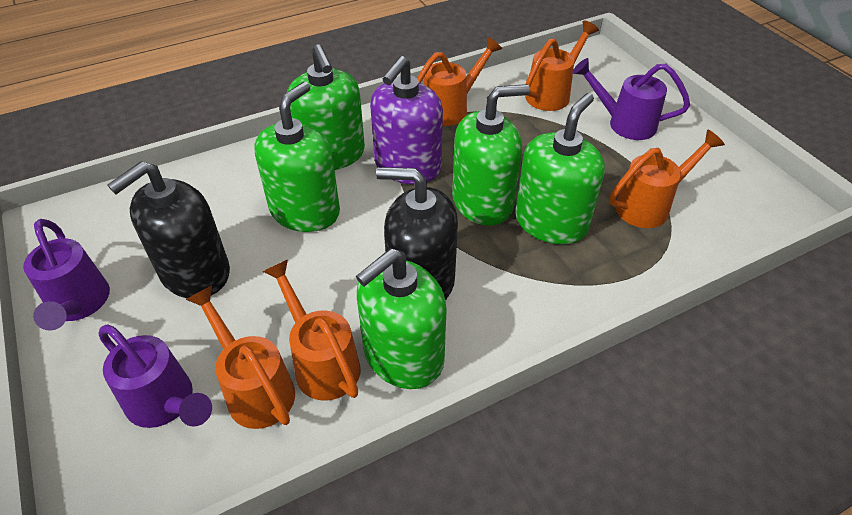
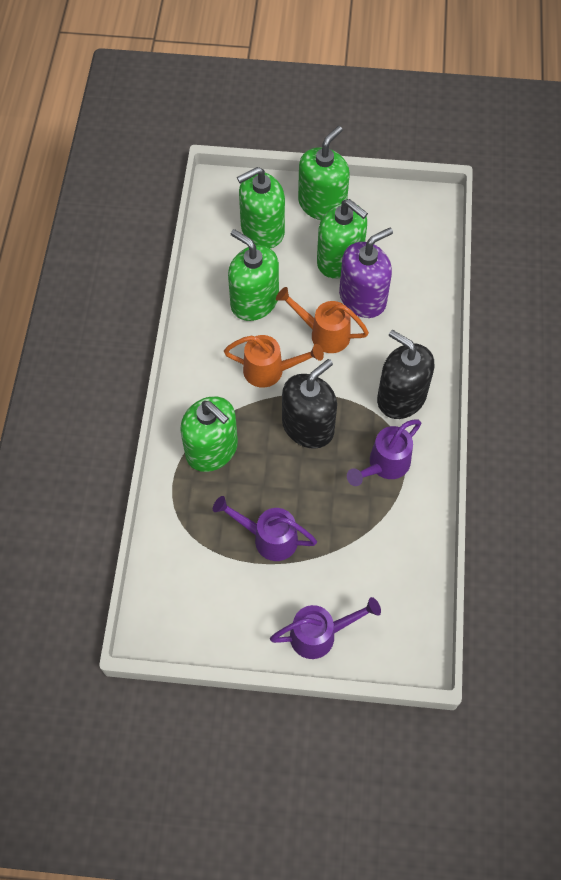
orange watering can: 5 -> 2

